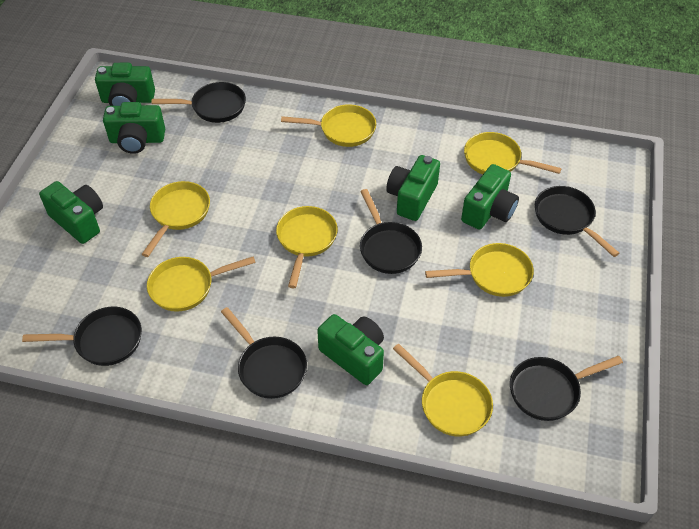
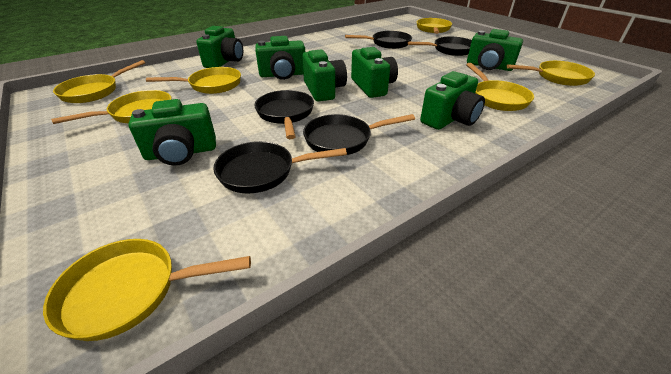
black pan: 6 -> 5
green camera: 6 -> 7

